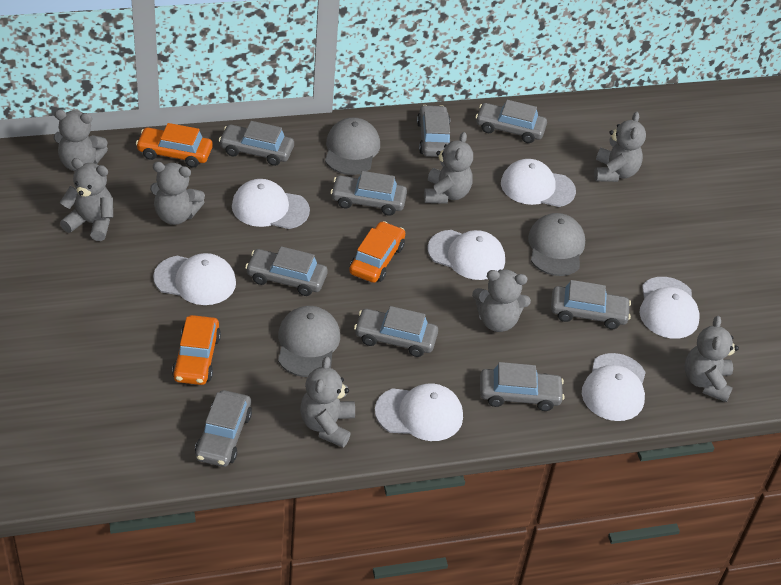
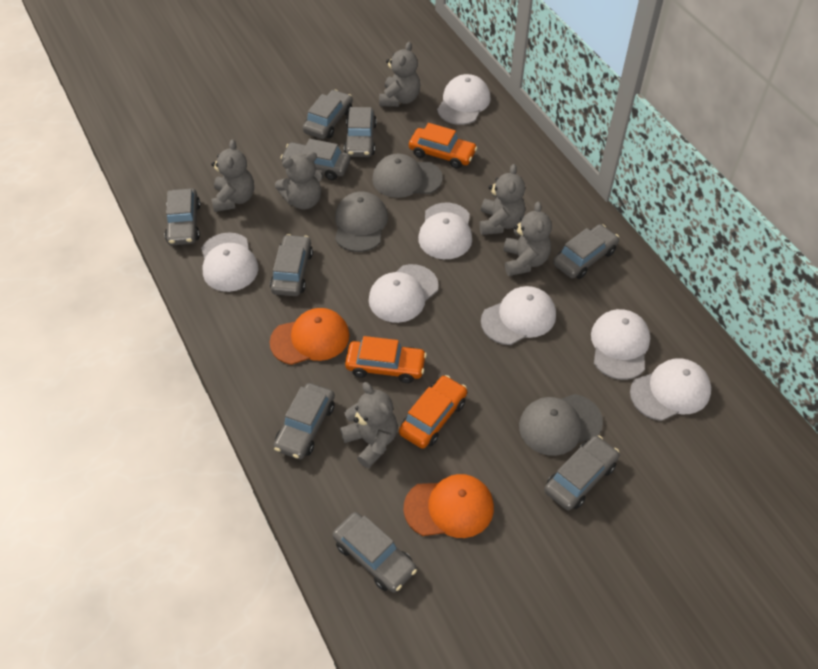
grey teddy bear: 8 -> 6
orange cap: 0 -> 2

